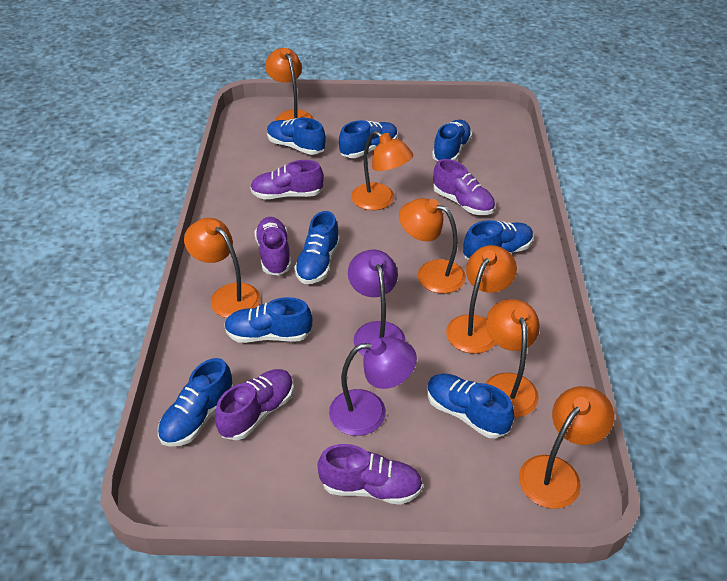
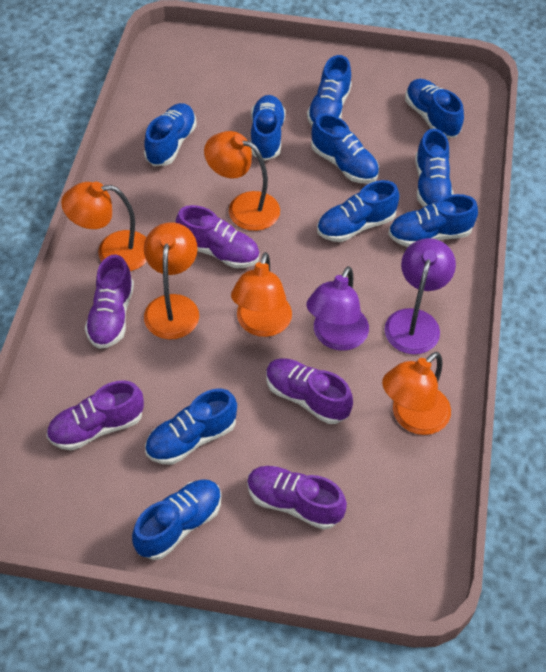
blue shoe: 8 -> 10
orange lamp: 7 -> 5

